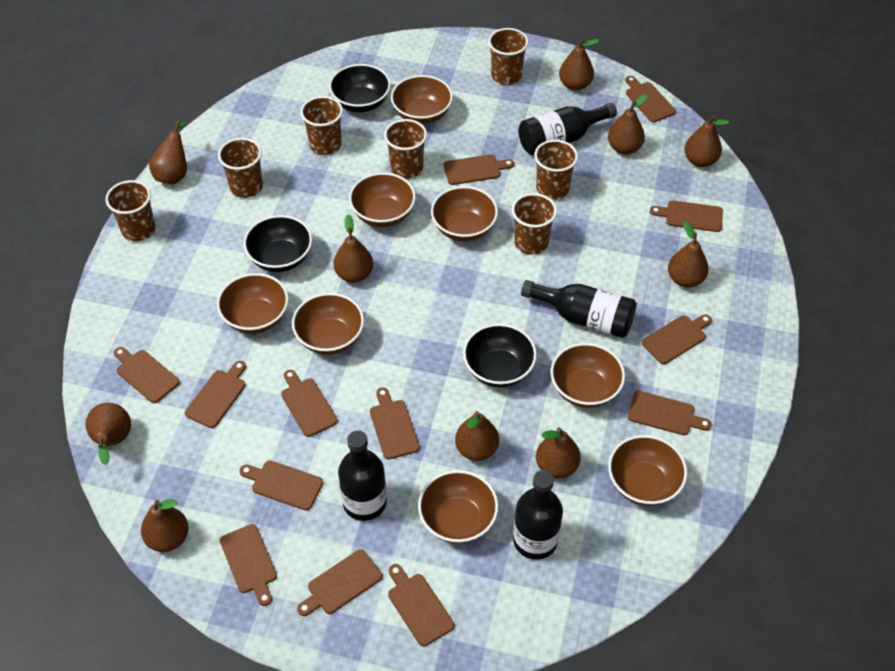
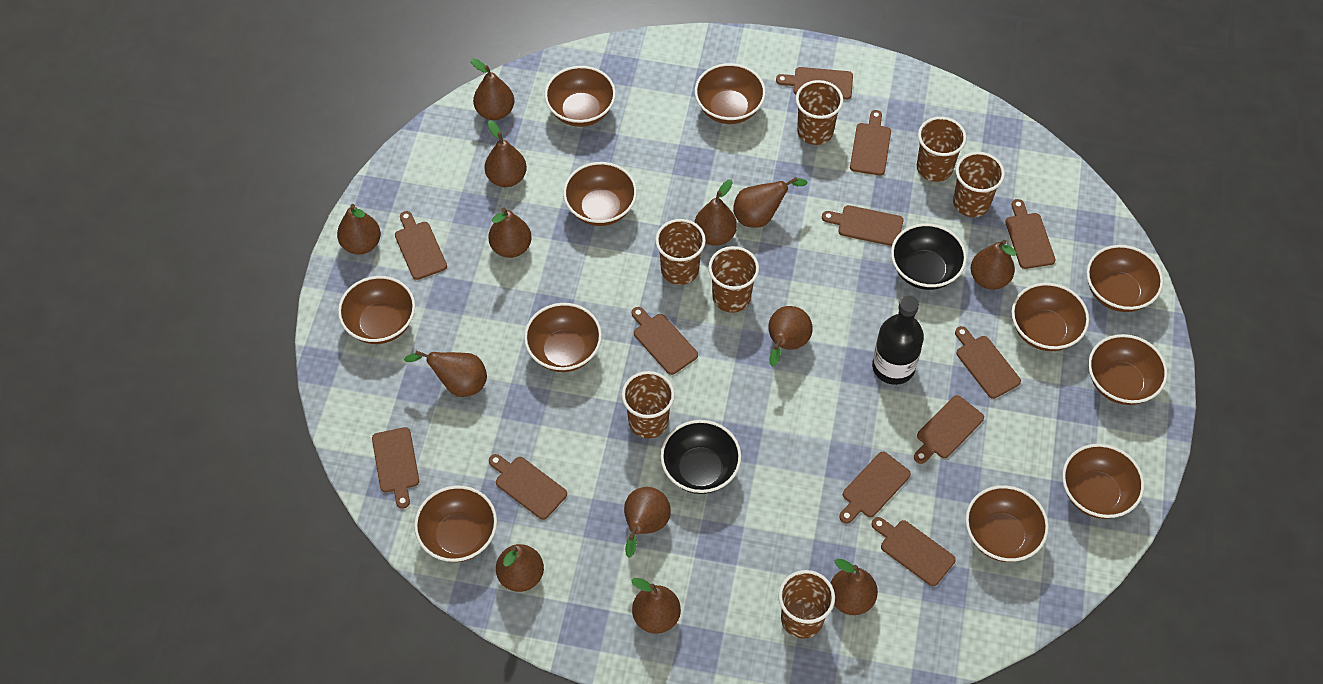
black bottle: 4 -> 1
black bowl: 3 -> 2
brown bowl: 8 -> 11
brown cutting board: 13 -> 12
brown pear: 10 -> 13

